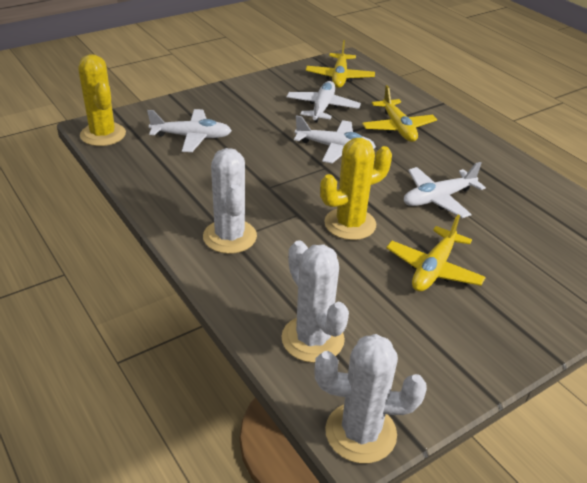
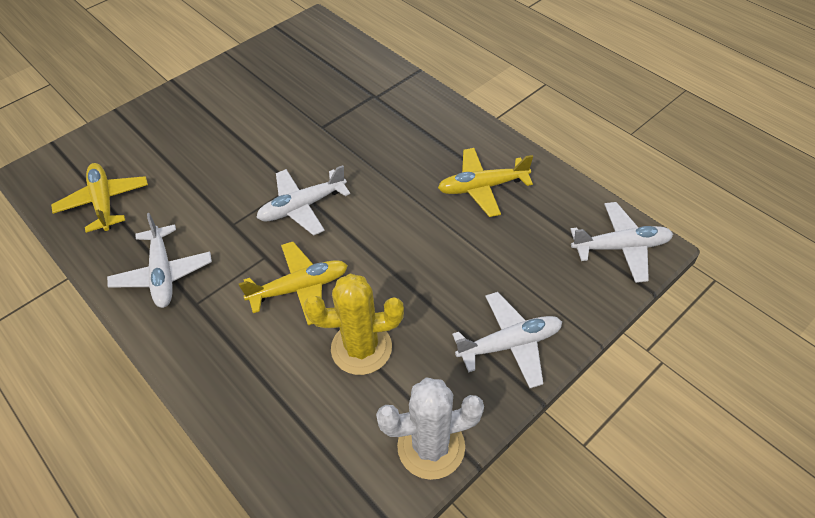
white cactus: 3 -> 1
yellow cactus: 2 -> 1

